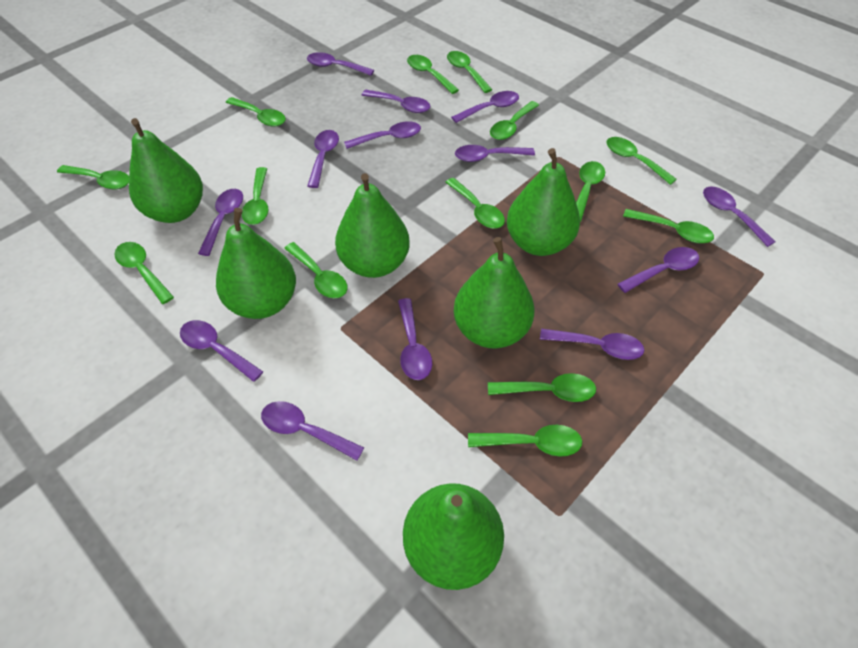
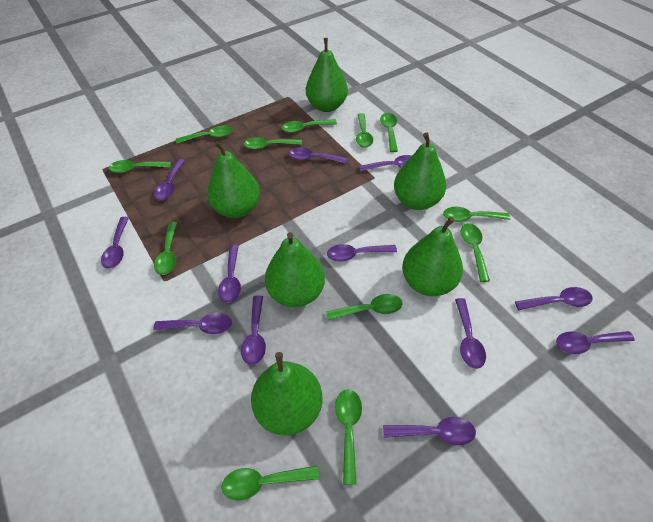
green spoon: 14 -> 12
purple spoon: 13 -> 12

